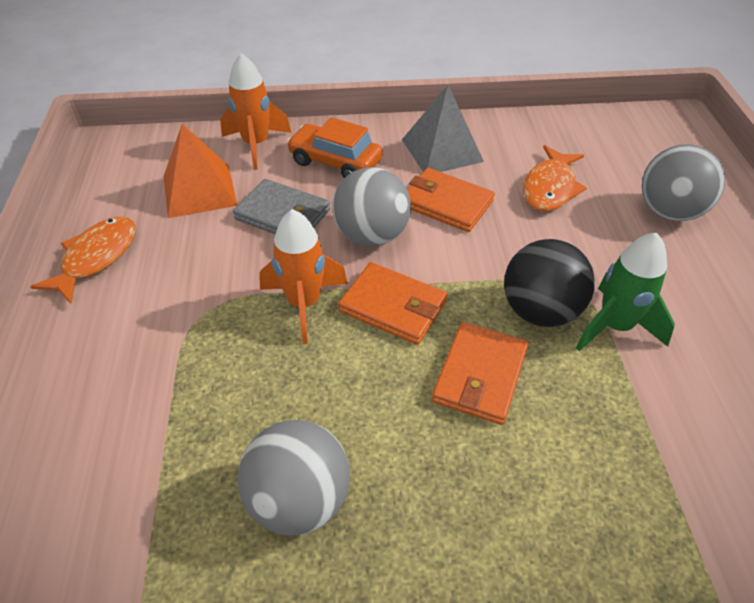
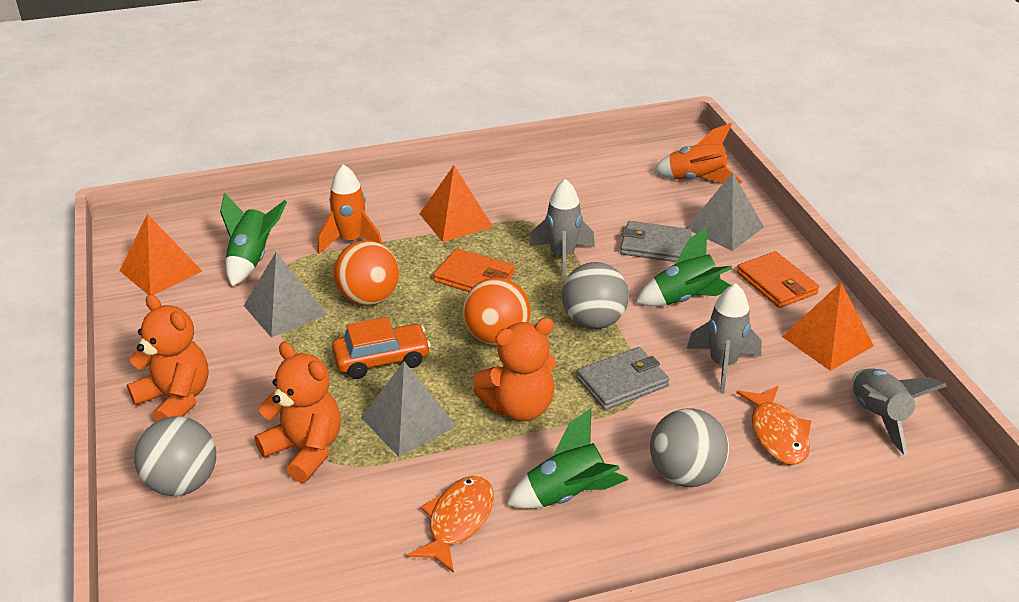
black ball: 1 -> 0
green rocket: 1 -> 3
grey pyramid: 1 -> 3
grey rocket: 0 -> 3
grey wallet: 1 -> 2
orange ball: 0 -> 2
orange pyramid: 1 -> 3
orange teddy bear: 0 -> 3
orange wallet: 3 -> 2

